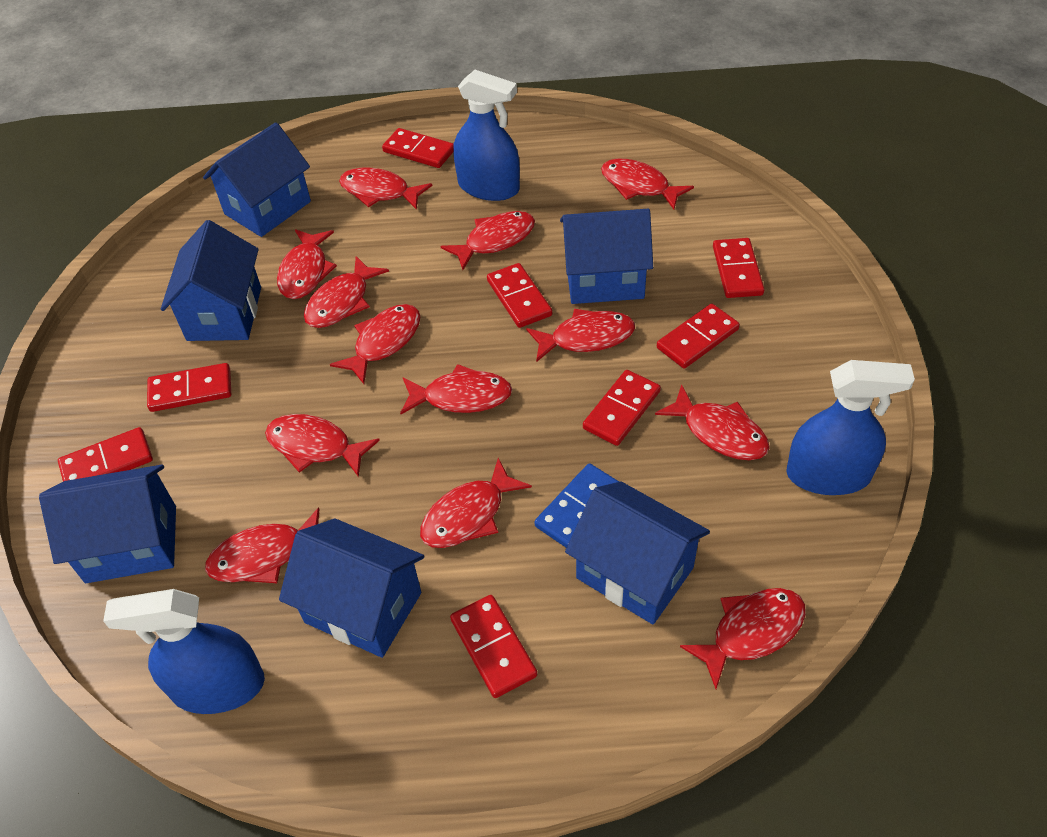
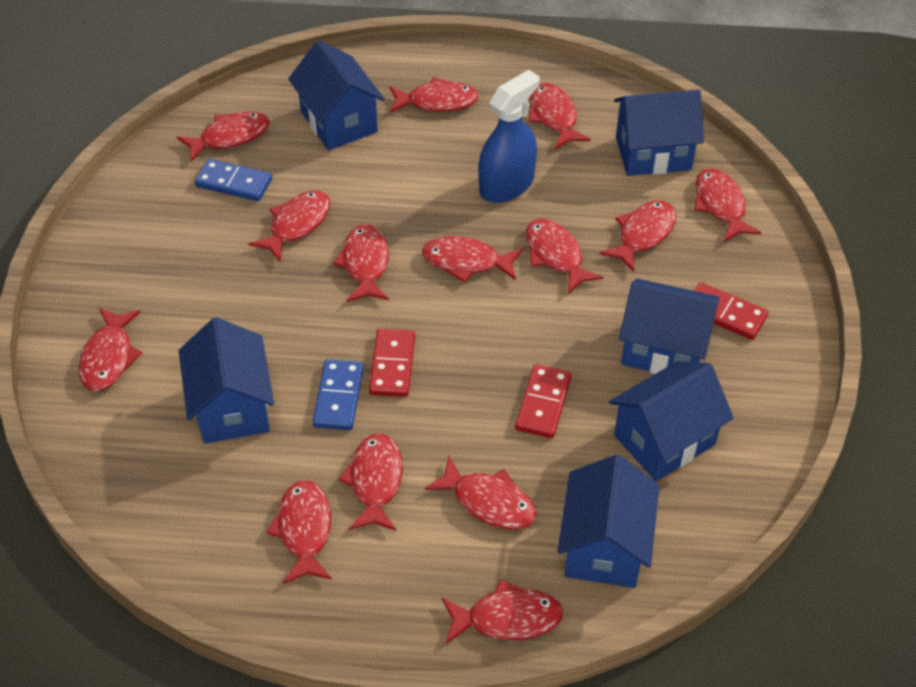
blue domino: 1 -> 2
blue spray bottle: 3 -> 1
red domino: 8 -> 3
red fish: 13 -> 14

